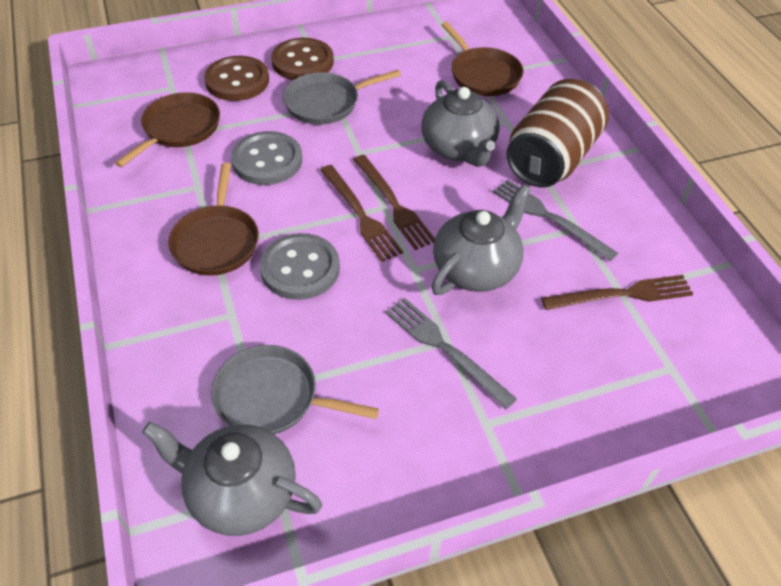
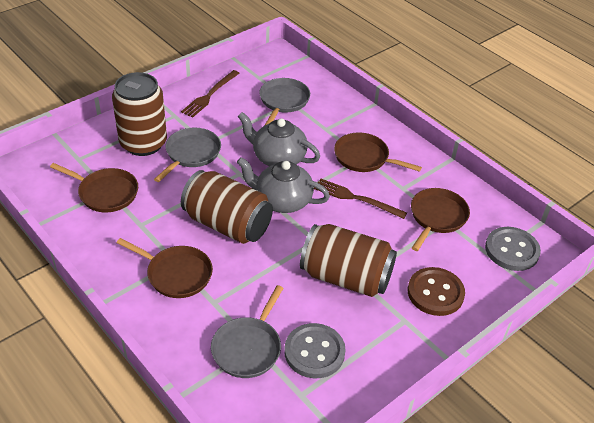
brown button: 2 -> 1
brown can: 1 -> 3
brown fork: 3 -> 2
brown pan: 3 -> 4
grey fork: 2 -> 0
grey pan: 2 -> 3
grey teapot: 3 -> 2

